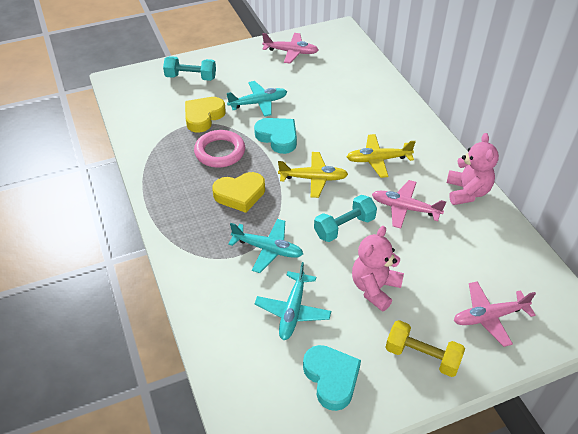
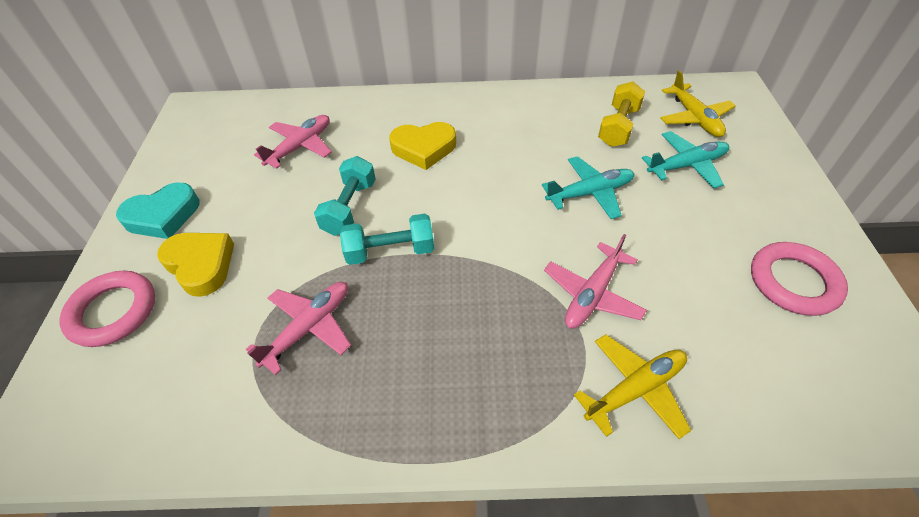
pink ring: 1 -> 2
pink teddy bear: 2 -> 0
turquoise heart: 2 -> 1
turquoise plane: 3 -> 2

